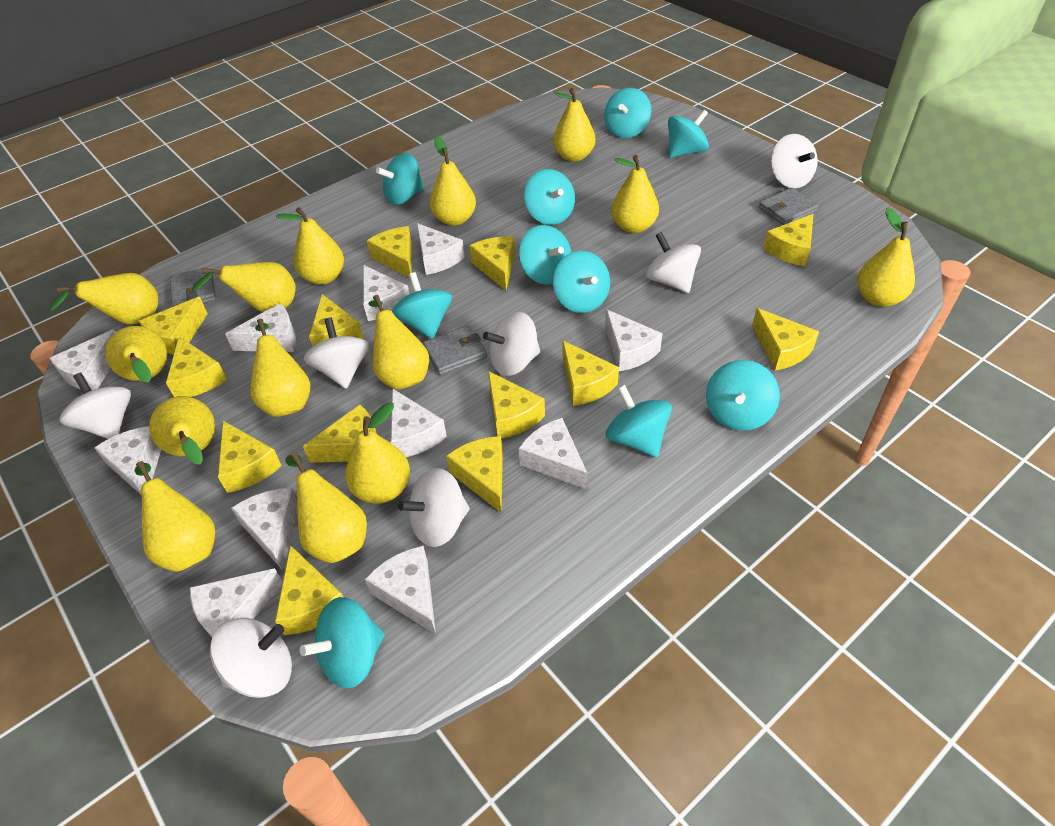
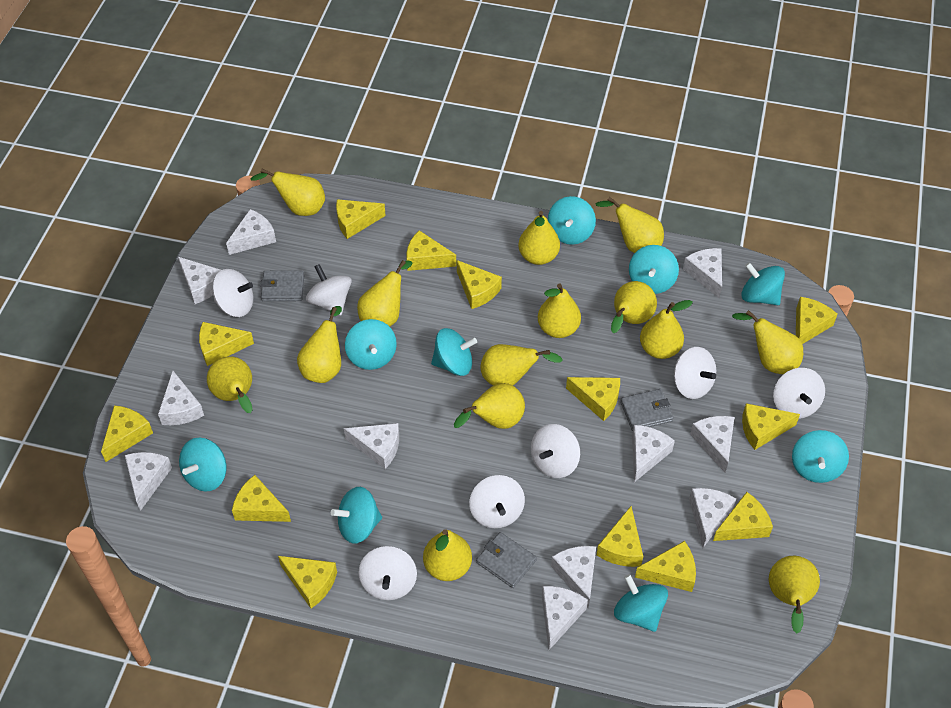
turquoise spinning top: 10 -> 9

